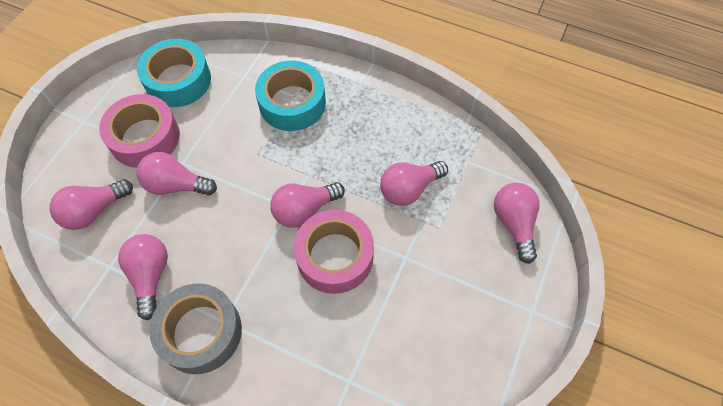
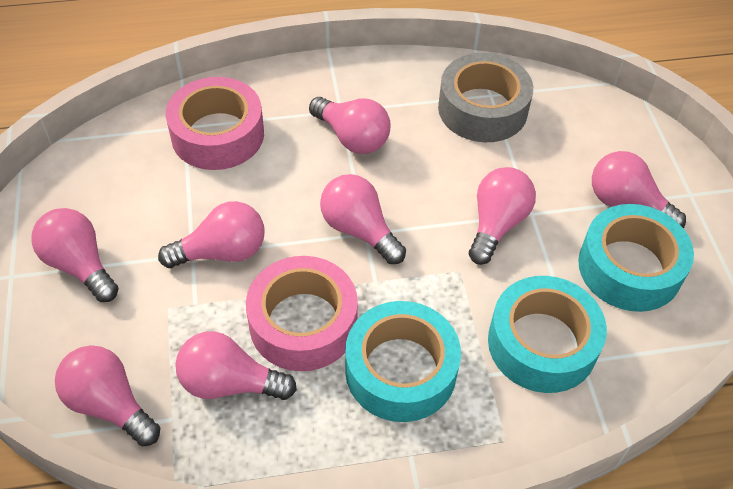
pink light bulb: 6 -> 8
turquoise tape: 2 -> 3

